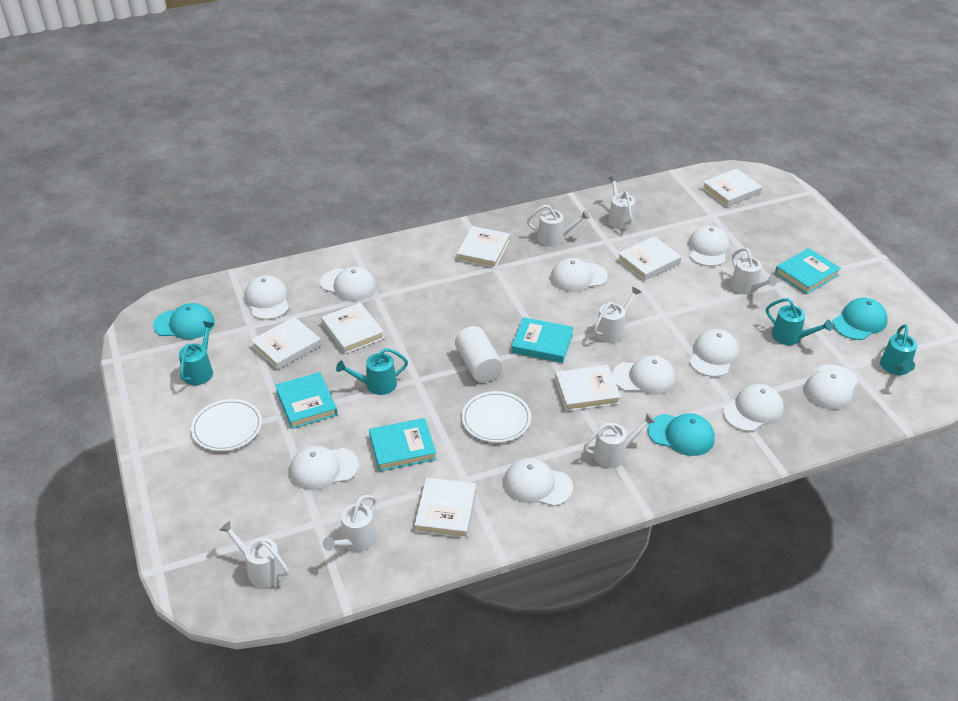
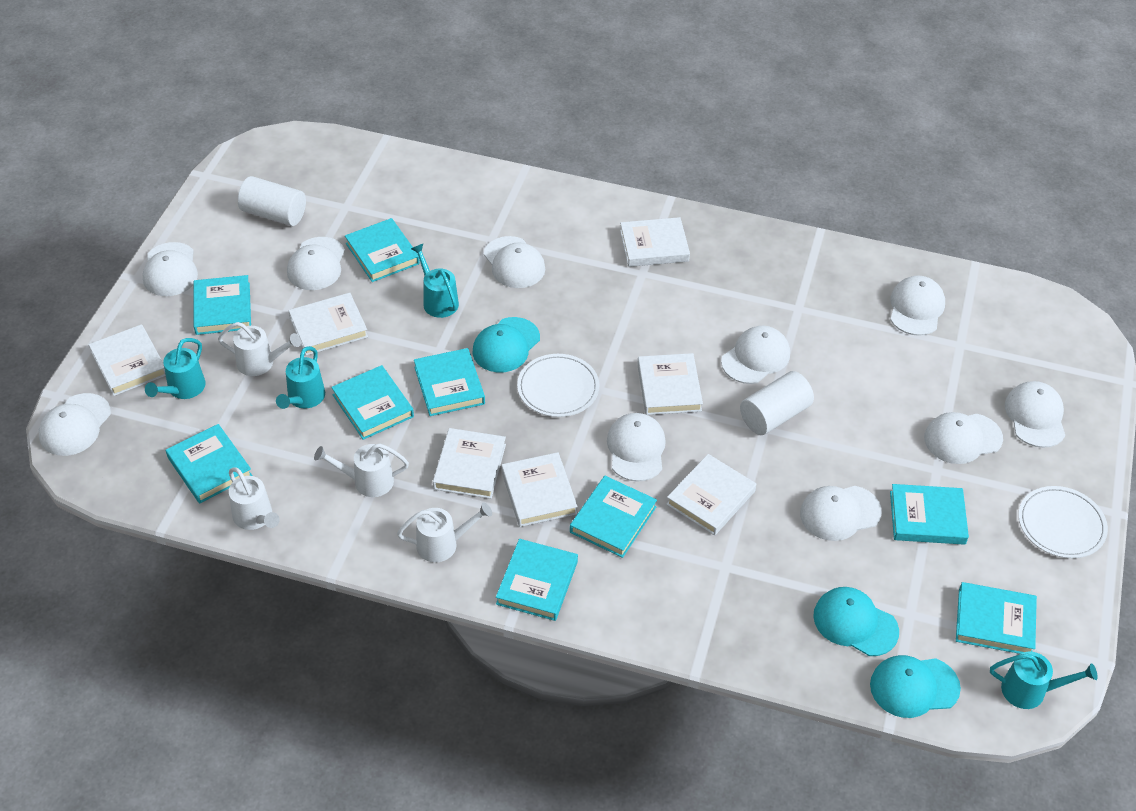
turquoise book: 4 -> 9
white cylinder: 1 -> 2
white watering can: 7 -> 4

